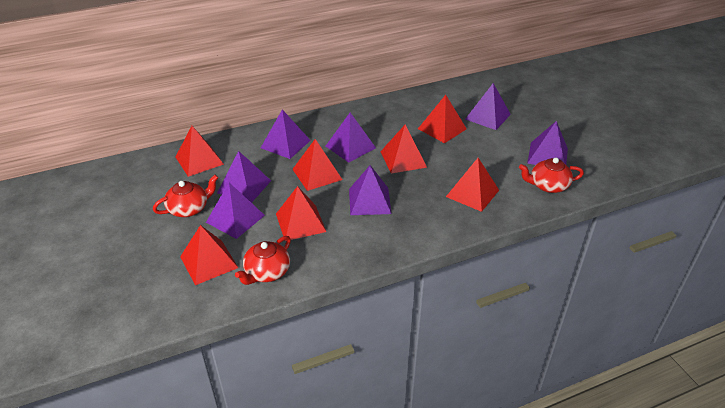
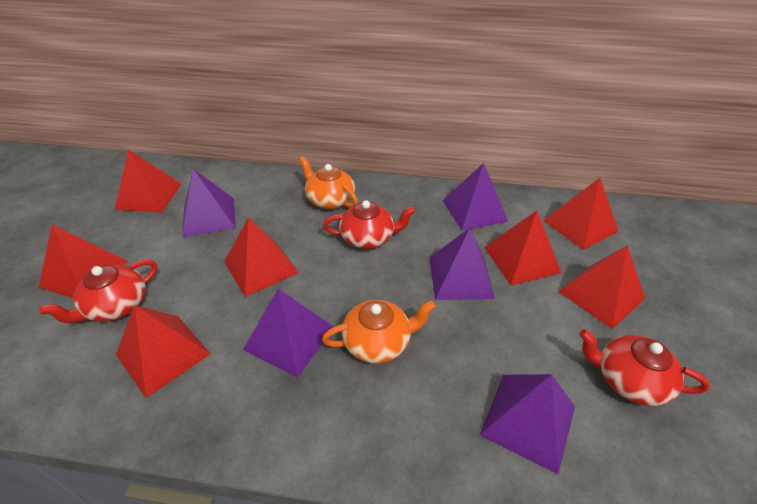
orange teapot: 0 -> 2
purple pyramid: 7 -> 5

